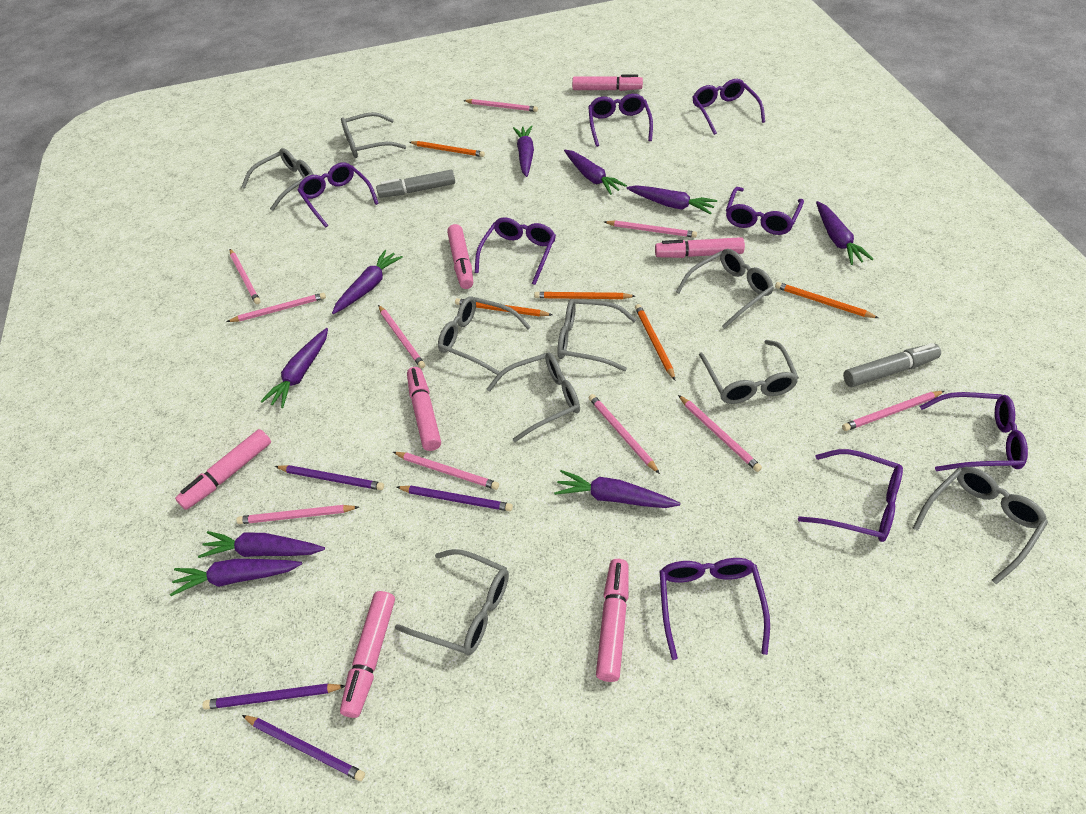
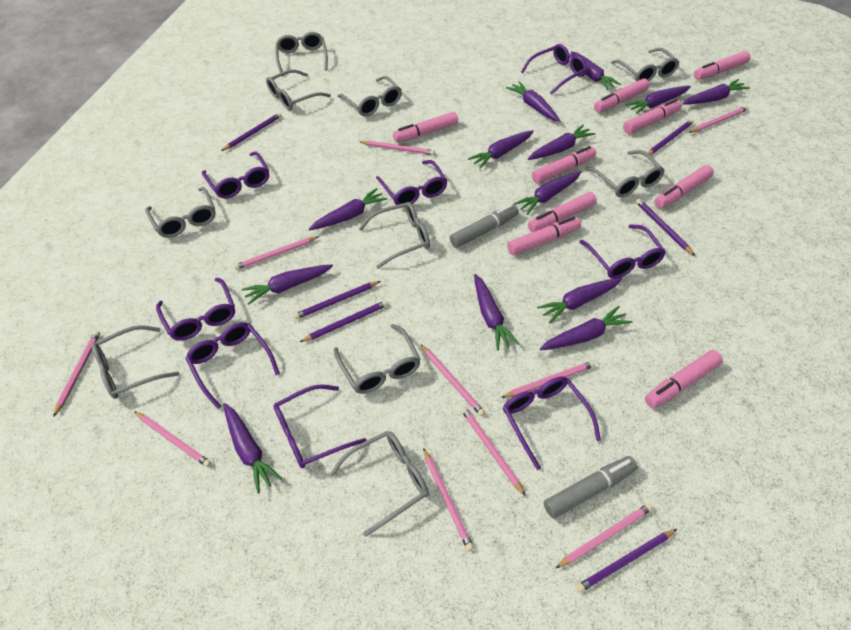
grey glasses: 9 -> 10
orange pencil: 5 -> 0
pink marker: 7 -> 9
purple carrot: 9 -> 13
purple pencil: 4 -> 6

